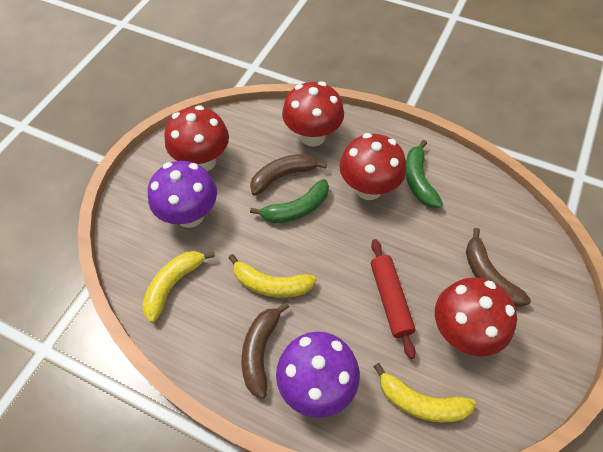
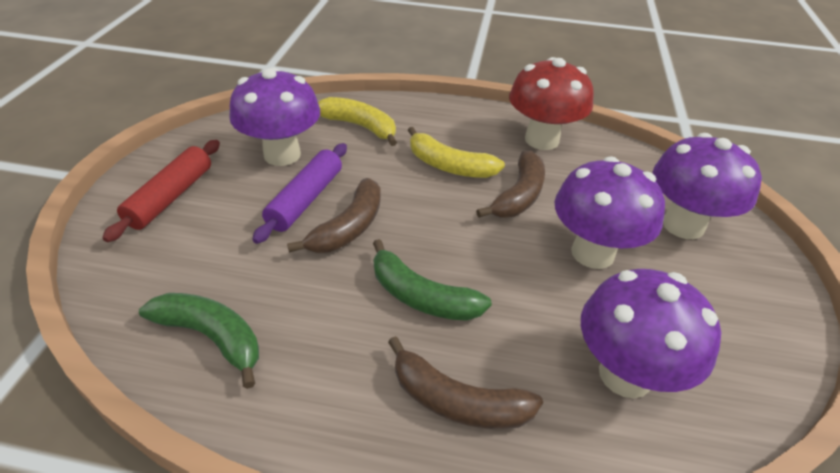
purple mushroom: 2 -> 4
purple rolling pin: 0 -> 1
red mushroom: 4 -> 1
yellow banana: 3 -> 2

